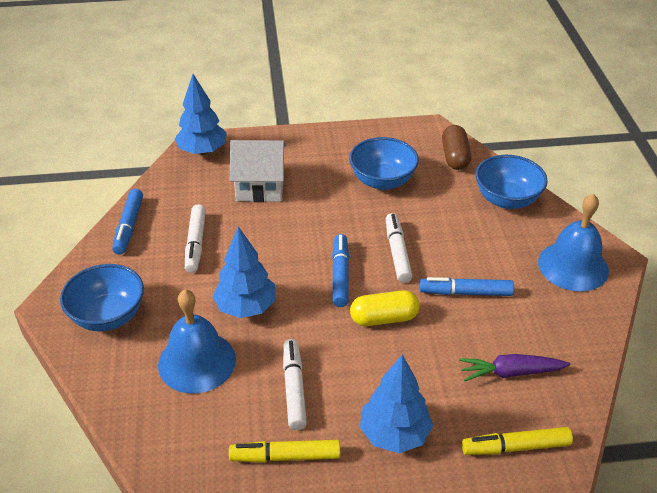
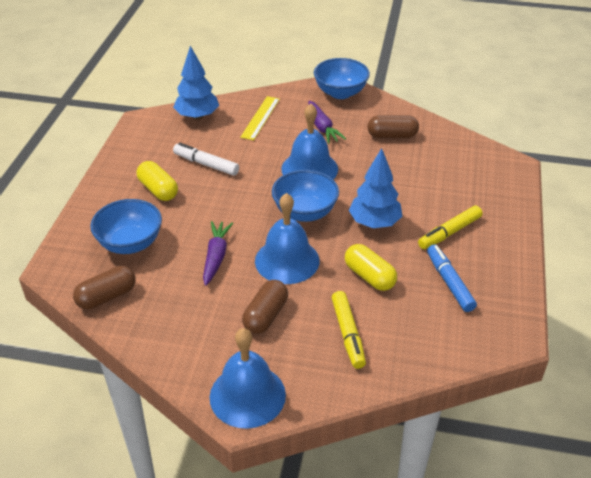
blue bell: 2 -> 3
blue marker: 3 -> 1
blue tree: 3 -> 2
brown capsule: 1 -> 3
purple carrot: 1 -> 2
white house: 1 -> 0
white marker: 3 -> 1
yellow capsule: 1 -> 2
yellow ruler: 0 -> 1

